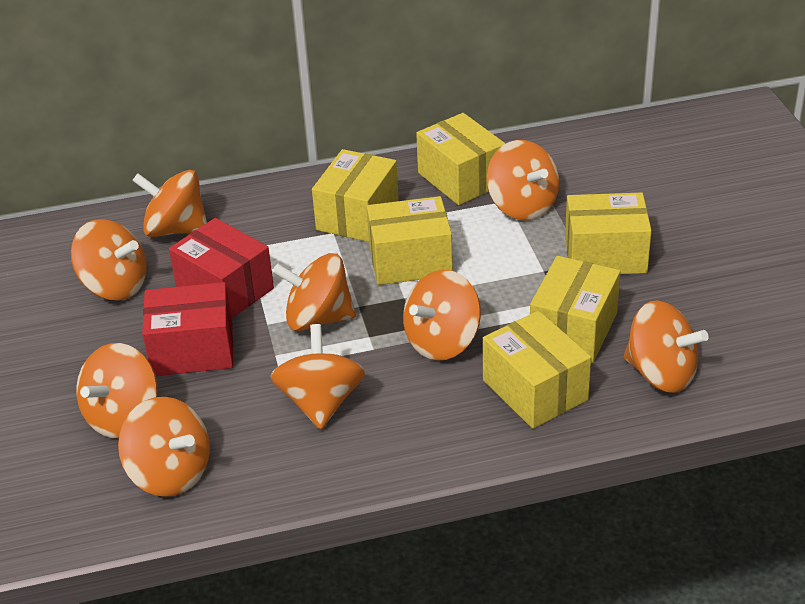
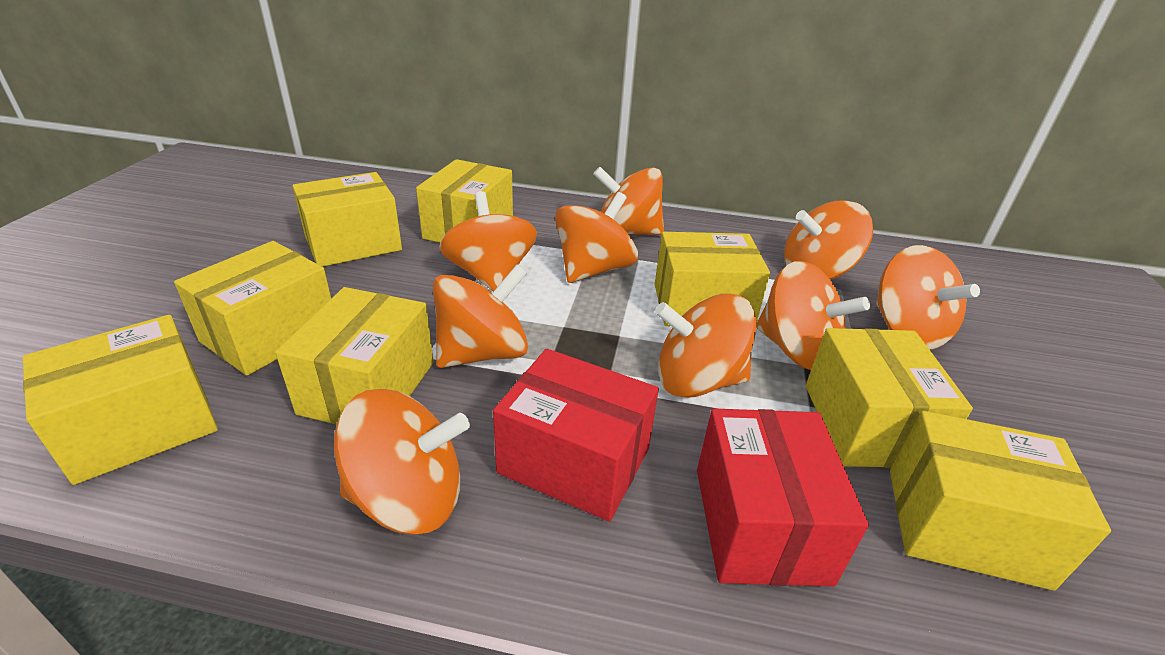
yellow box: 6 -> 8

